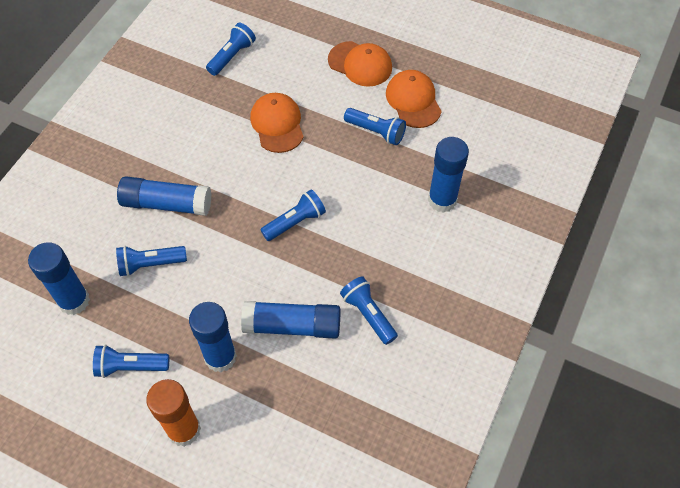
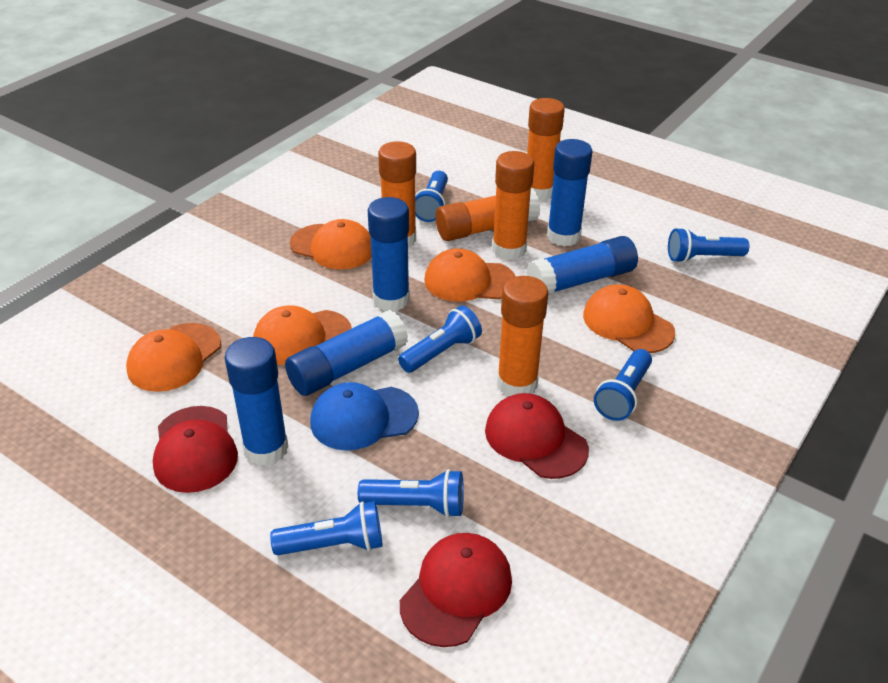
blue cap: 0 -> 1
orange cap: 3 -> 5
orange glue stick: 1 -> 5
red cap: 0 -> 3

